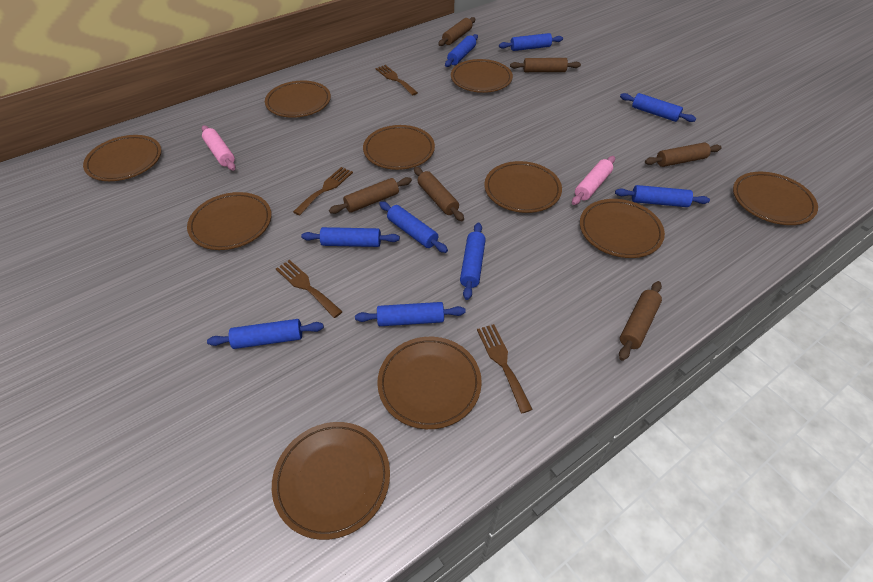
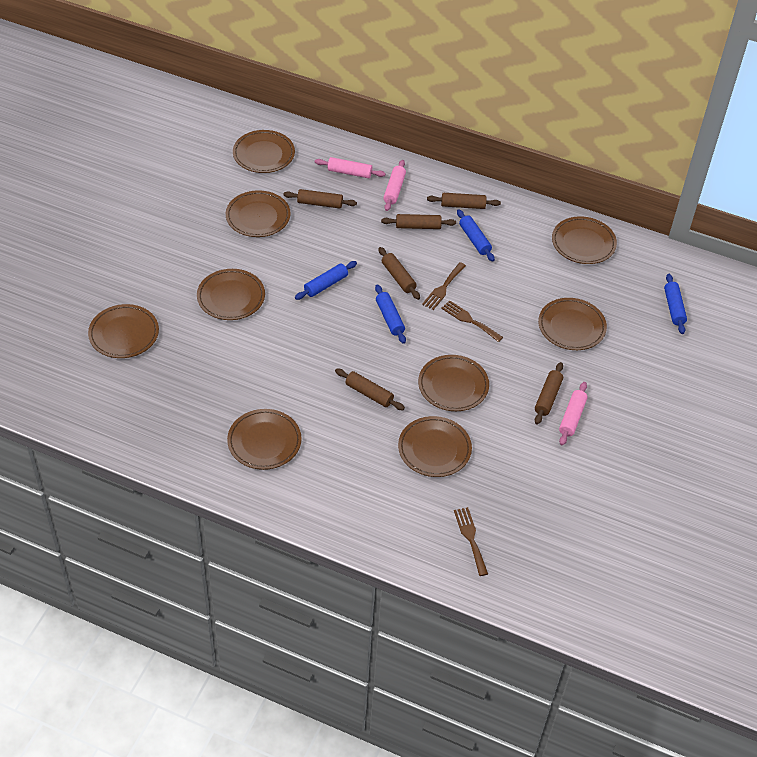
blue rolling pin: 9 -> 4
brown fork: 4 -> 3
brown plate: 10 -> 9
pink rolling pin: 2 -> 3

